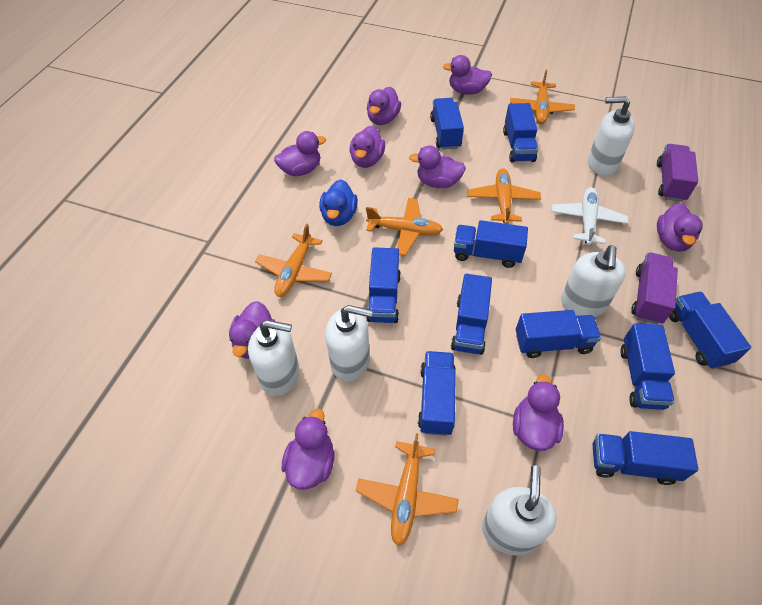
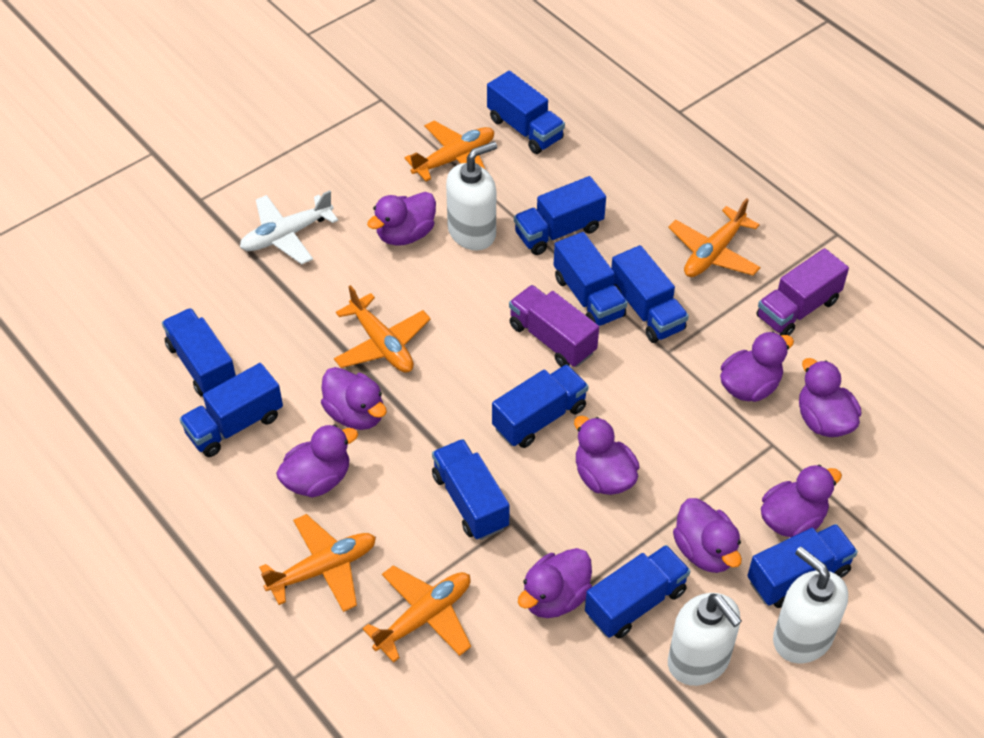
blue duck: 1 -> 0
white soap dispenser: 5 -> 3

